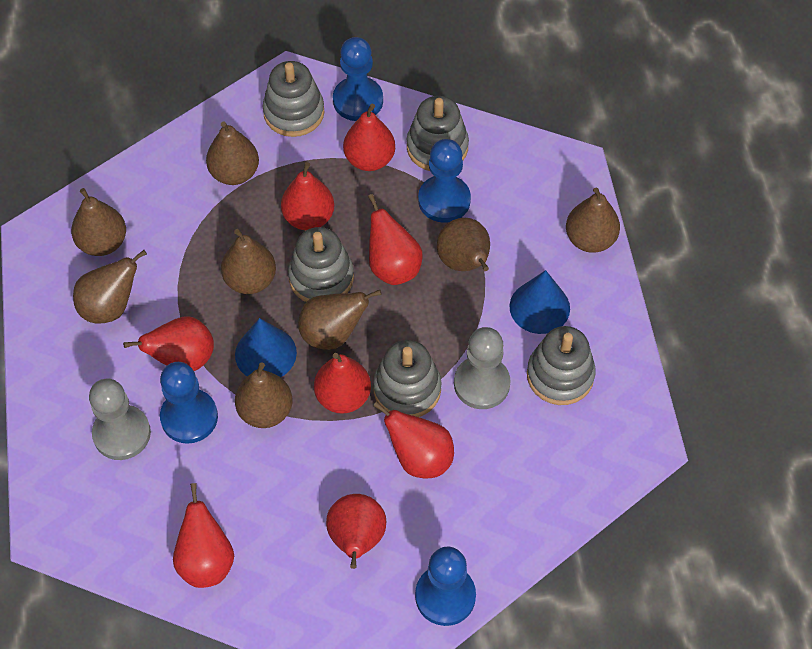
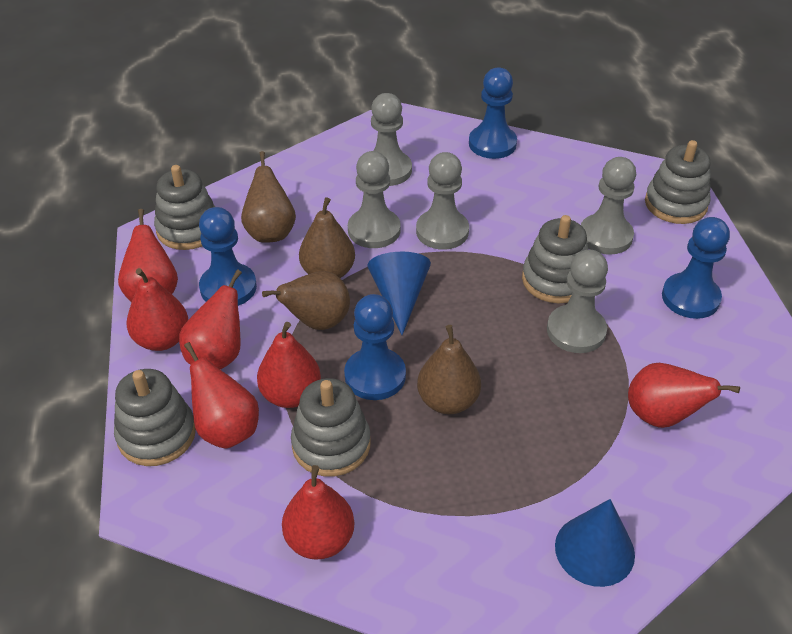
brown pear: 8 -> 4
grey pawn: 2 -> 5
red pear: 8 -> 7

